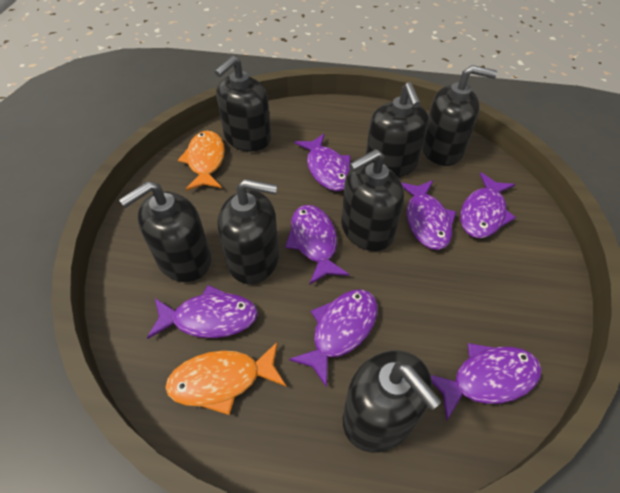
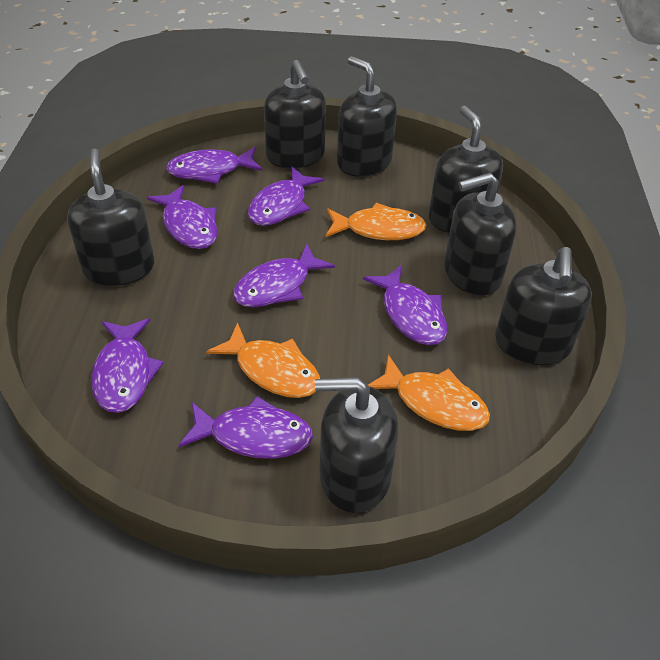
orange fish: 2 -> 3

